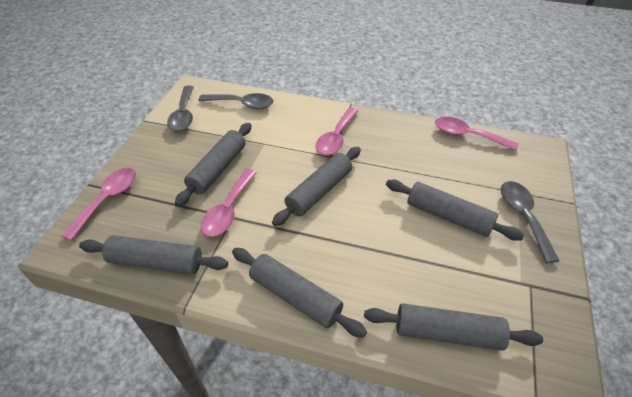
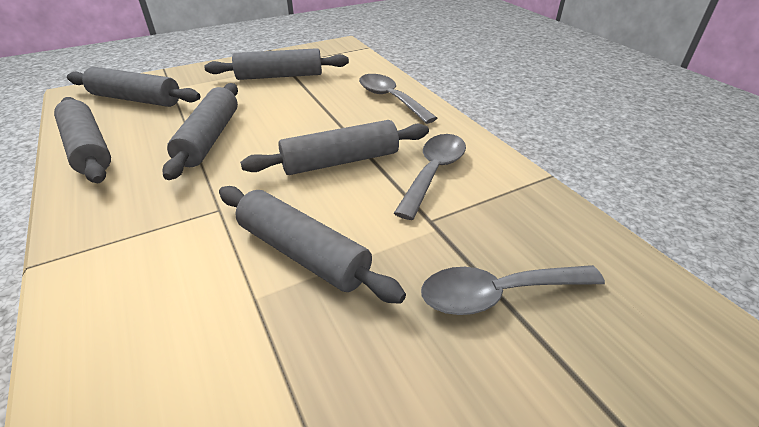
pink spoon: 4 -> 0

